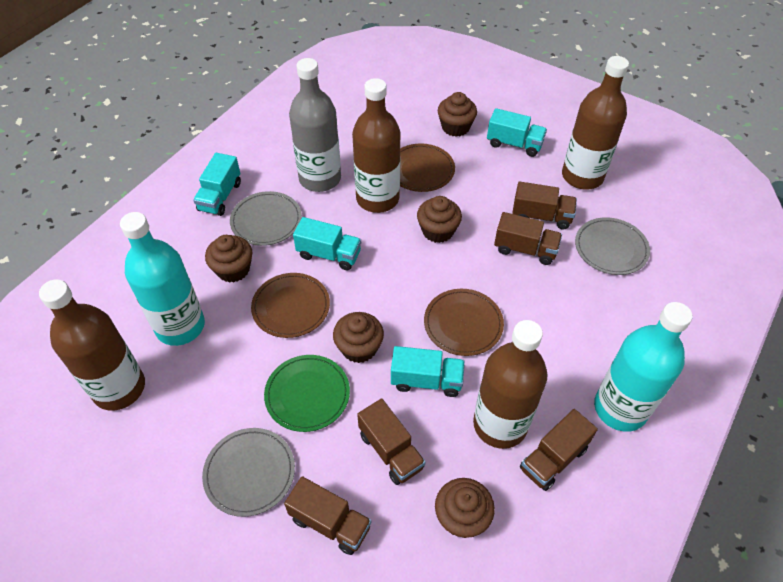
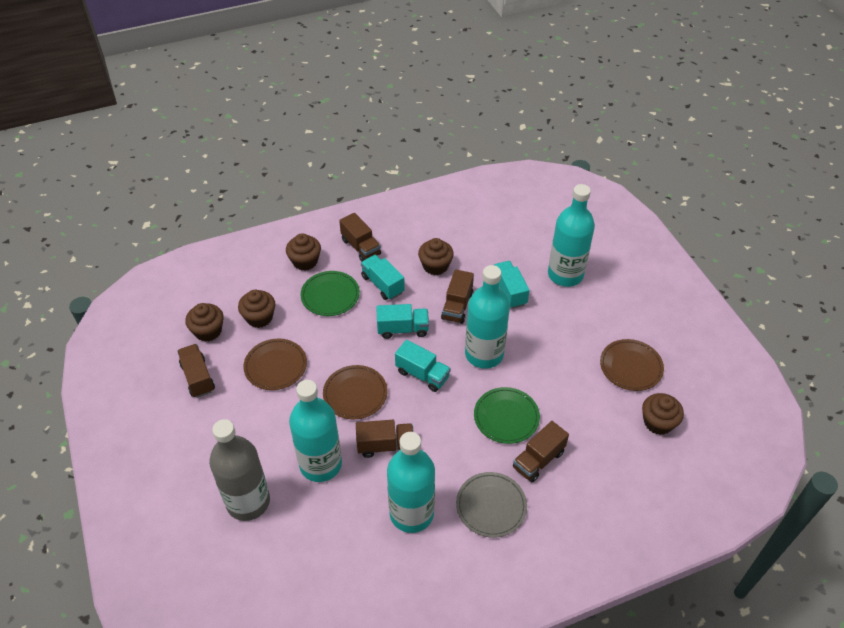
brown bottle: 4 -> 0
green plate: 1 -> 2
grey plate: 3 -> 1
turquoise bottle: 2 -> 4

